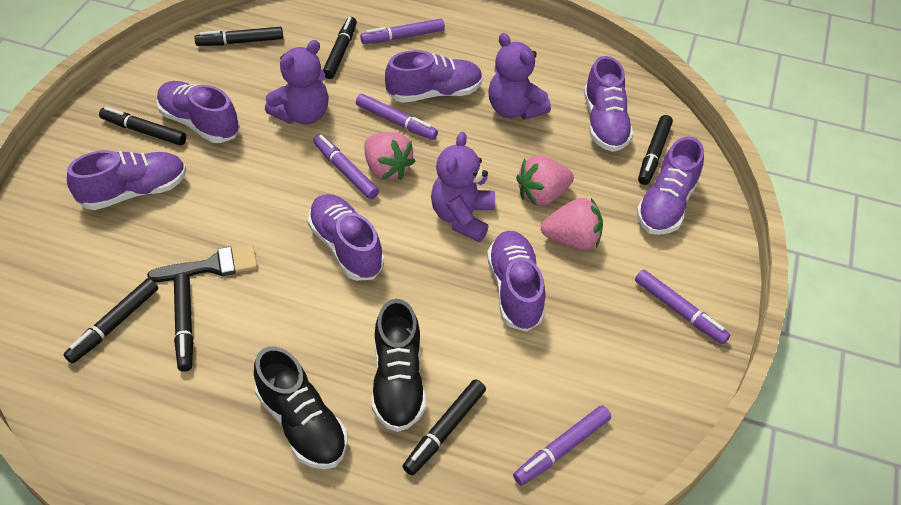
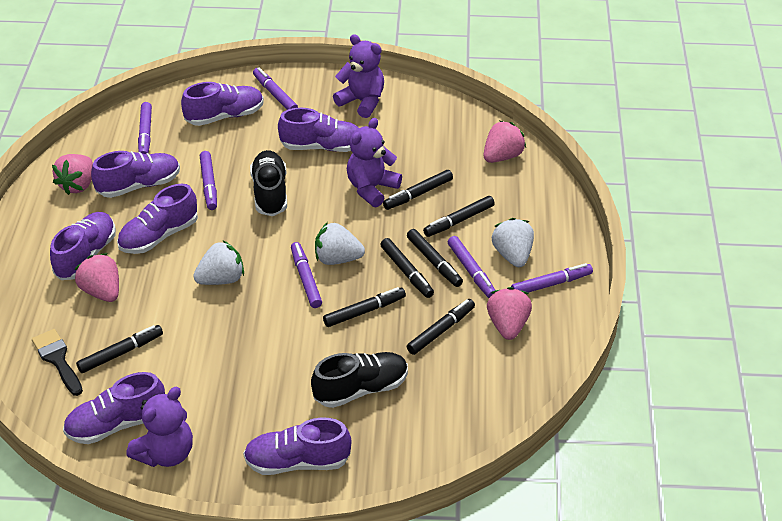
pink strawberry: 3 -> 4
purple marker: 5 -> 6
white strawberry: 0 -> 3

